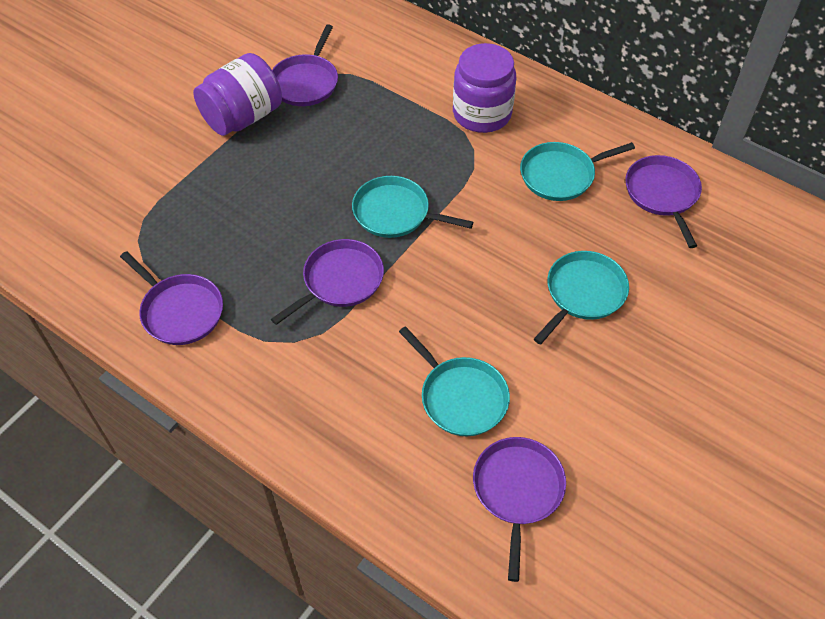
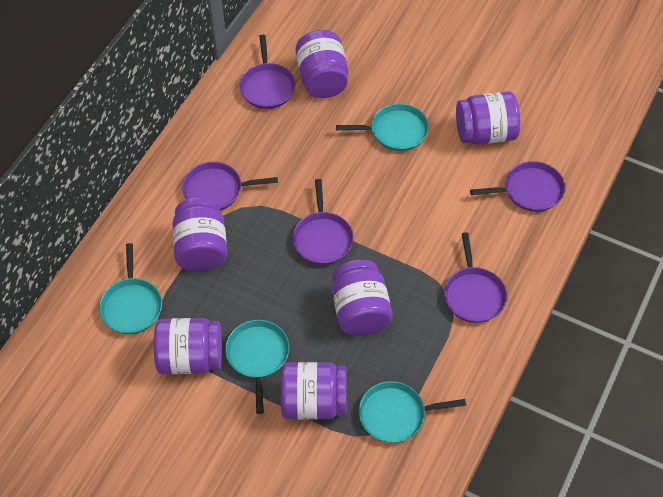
purple jar: 2 -> 6

